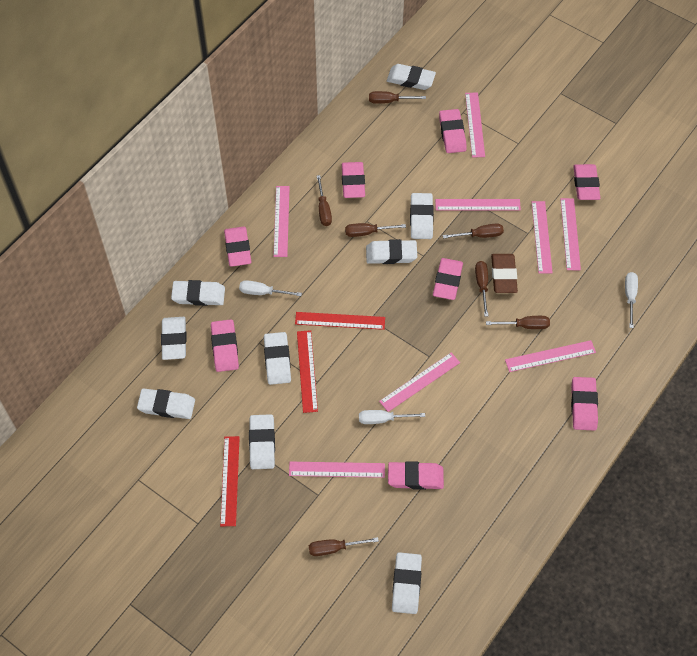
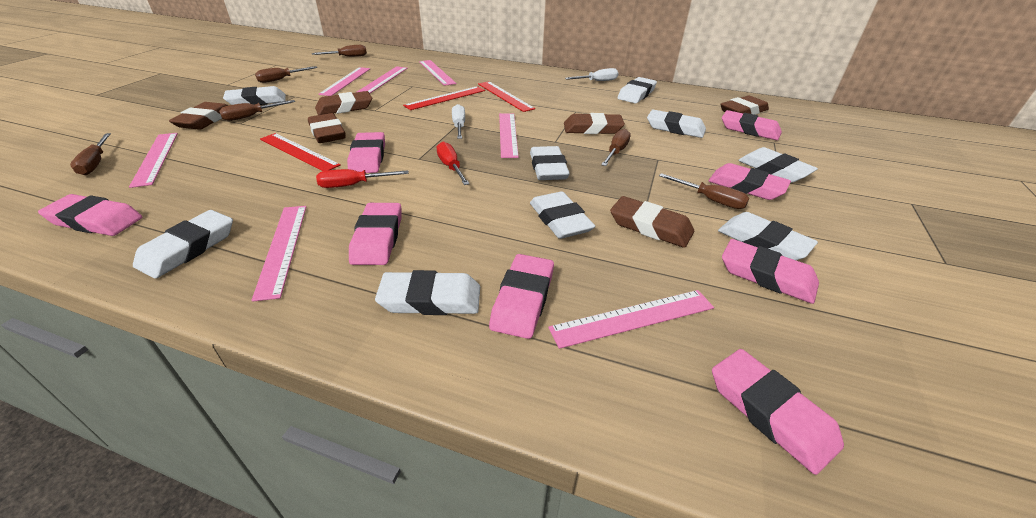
brown eraser: 1 -> 6
brown screwdriver: 7 -> 6
pink ruler: 8 -> 7
red screwdriver: 0 -> 2
white screwdriver: 3 -> 2

